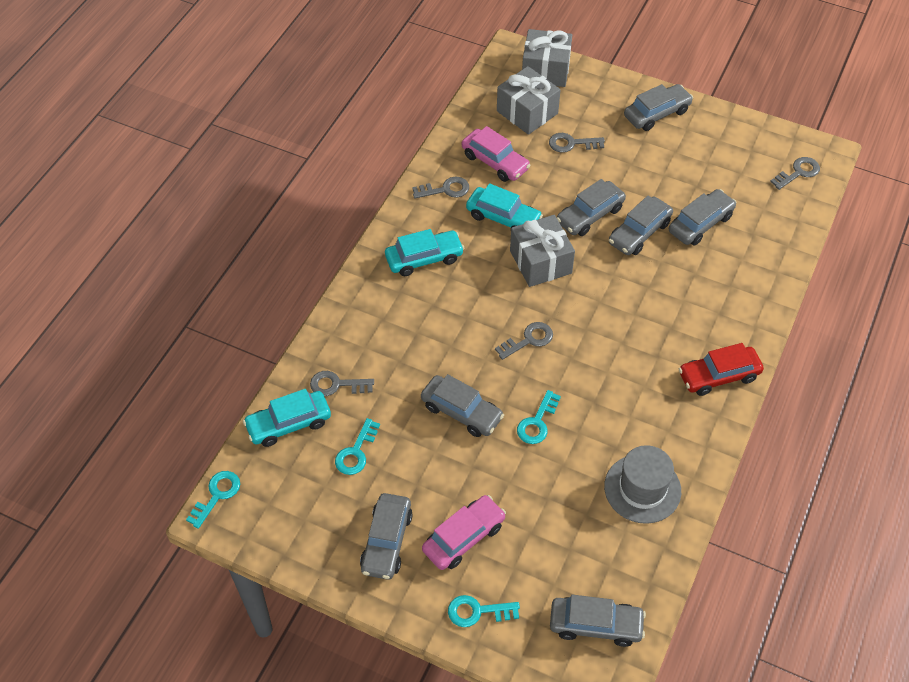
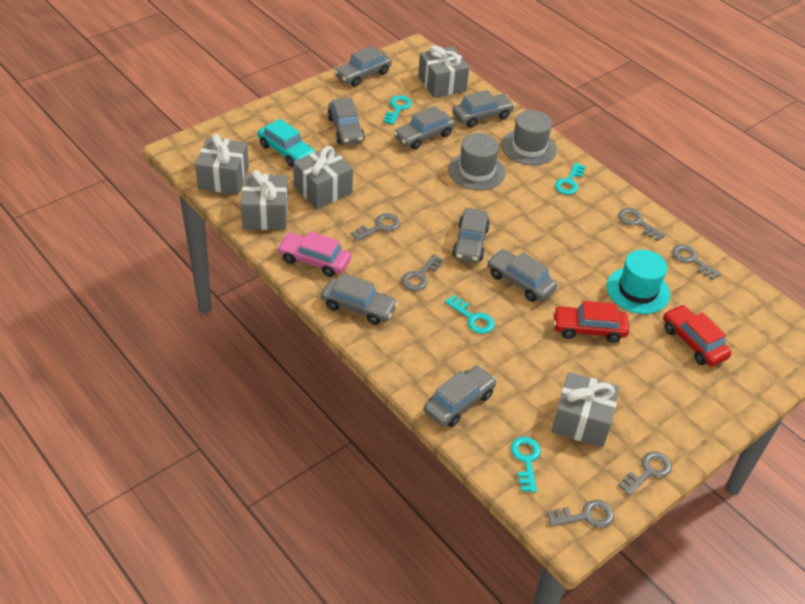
grey car: 7 -> 8
grey gift: 3 -> 5
grey hat: 1 -> 2
grey key: 5 -> 6
pink car: 2 -> 1
red car: 1 -> 2
turquoise car: 3 -> 1
turquoise hat: 0 -> 1

